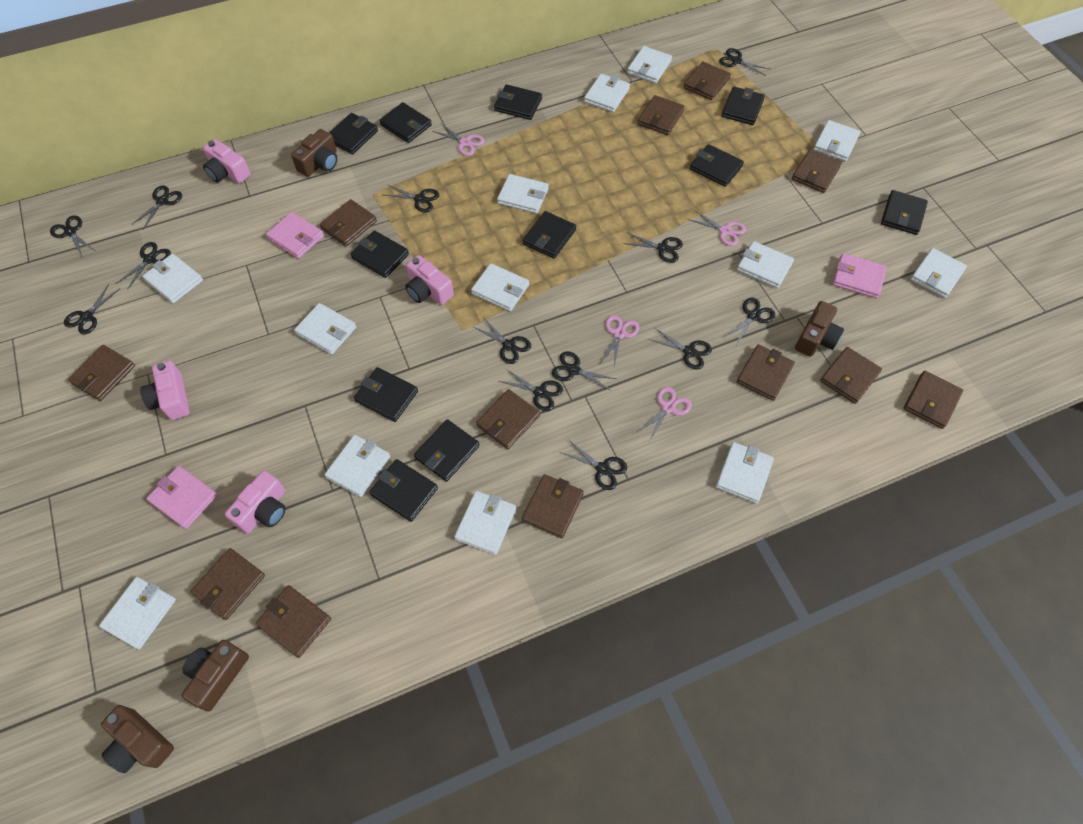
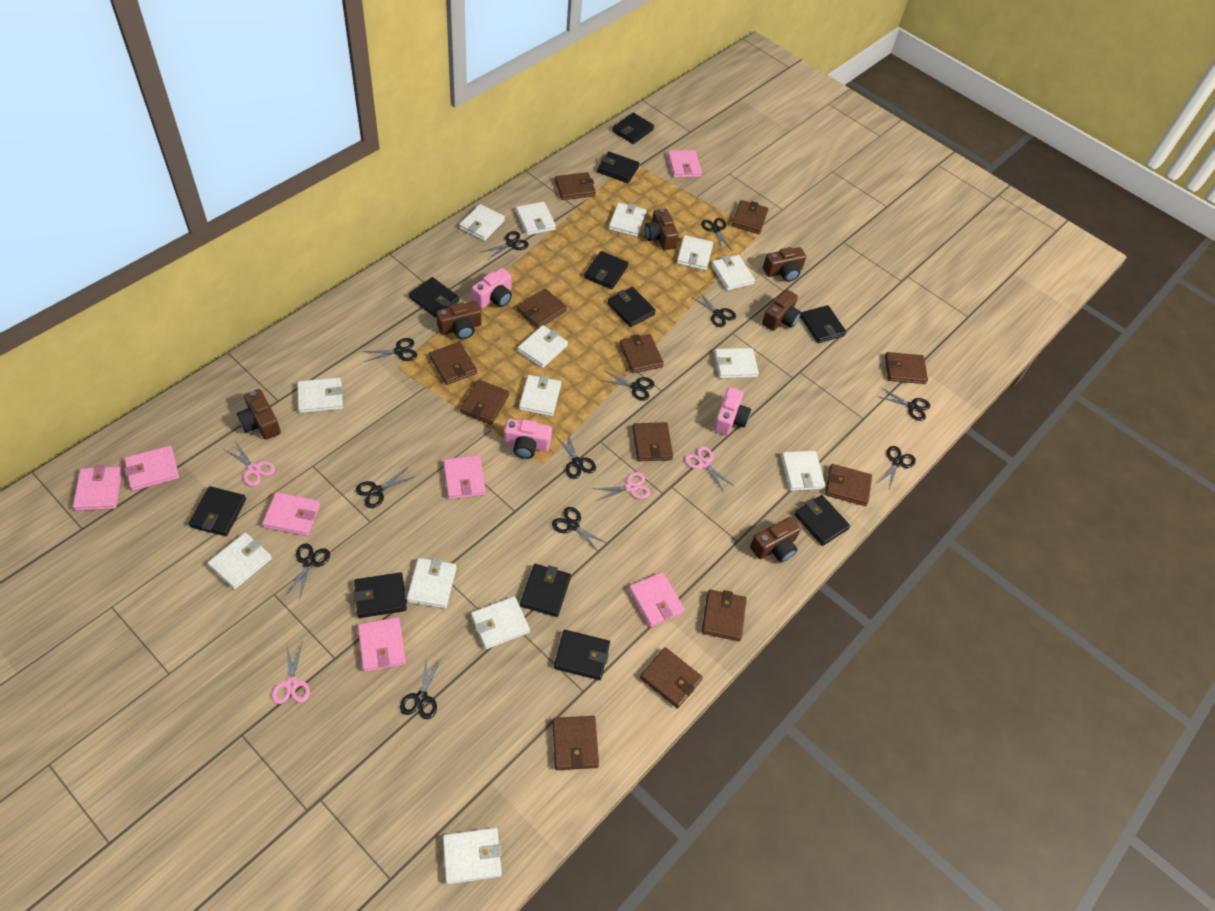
black scissors: 13 -> 12
brown camera: 4 -> 6
pink camera: 4 -> 3
pink wallet: 3 -> 7
white wallet: 13 -> 14

